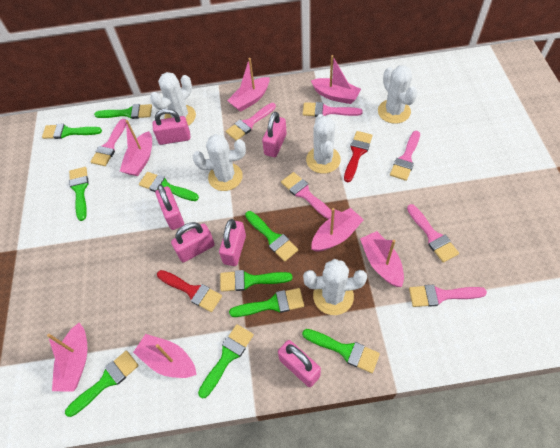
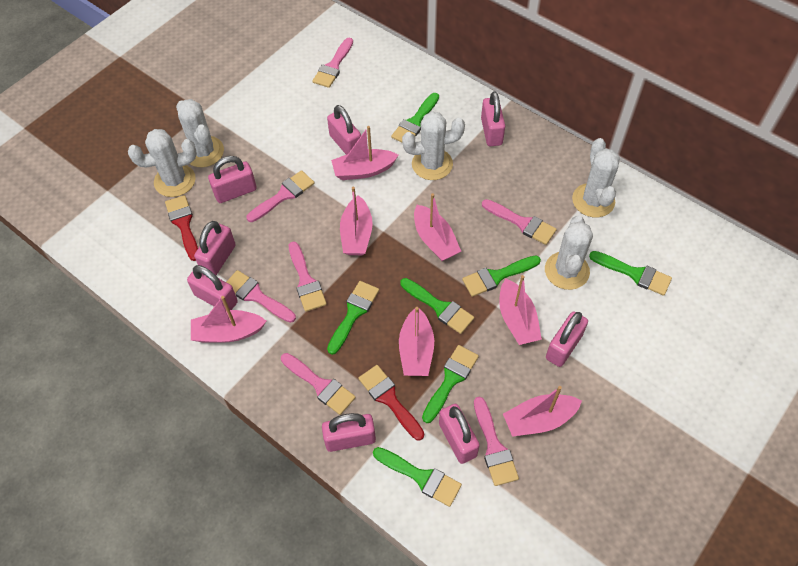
green brush: 10 -> 7
pink padlock: 6 -> 8

